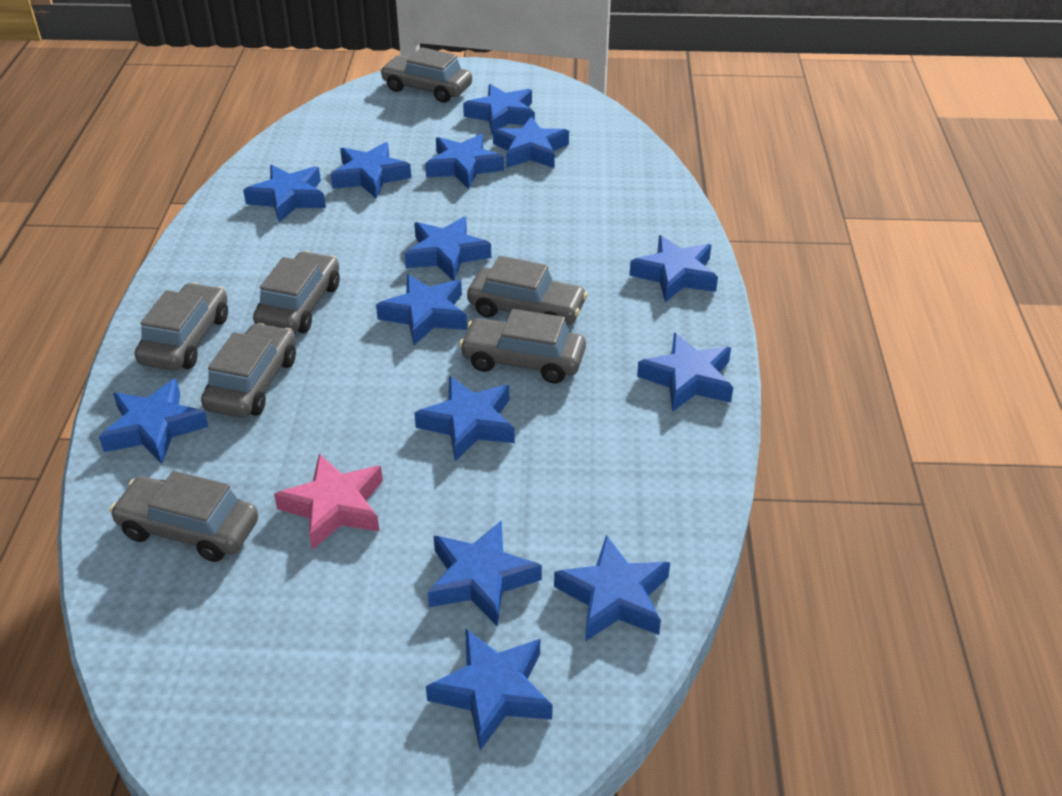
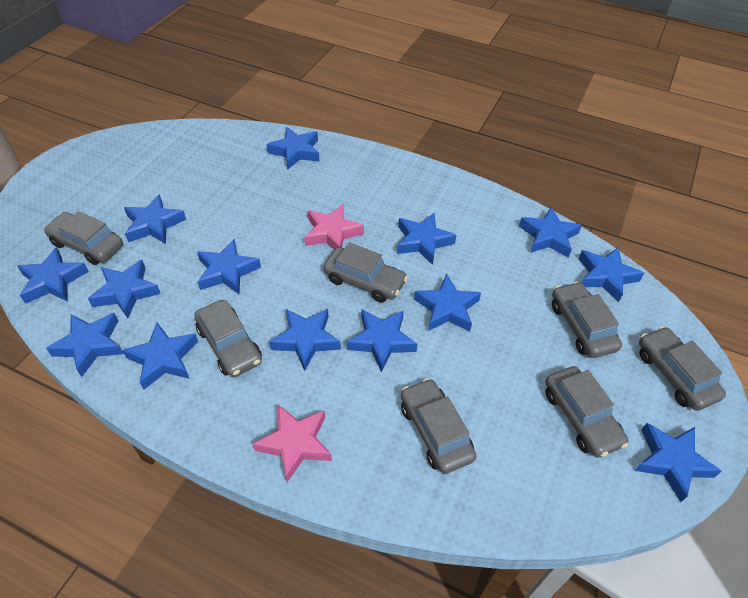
pink star: 1 -> 2

